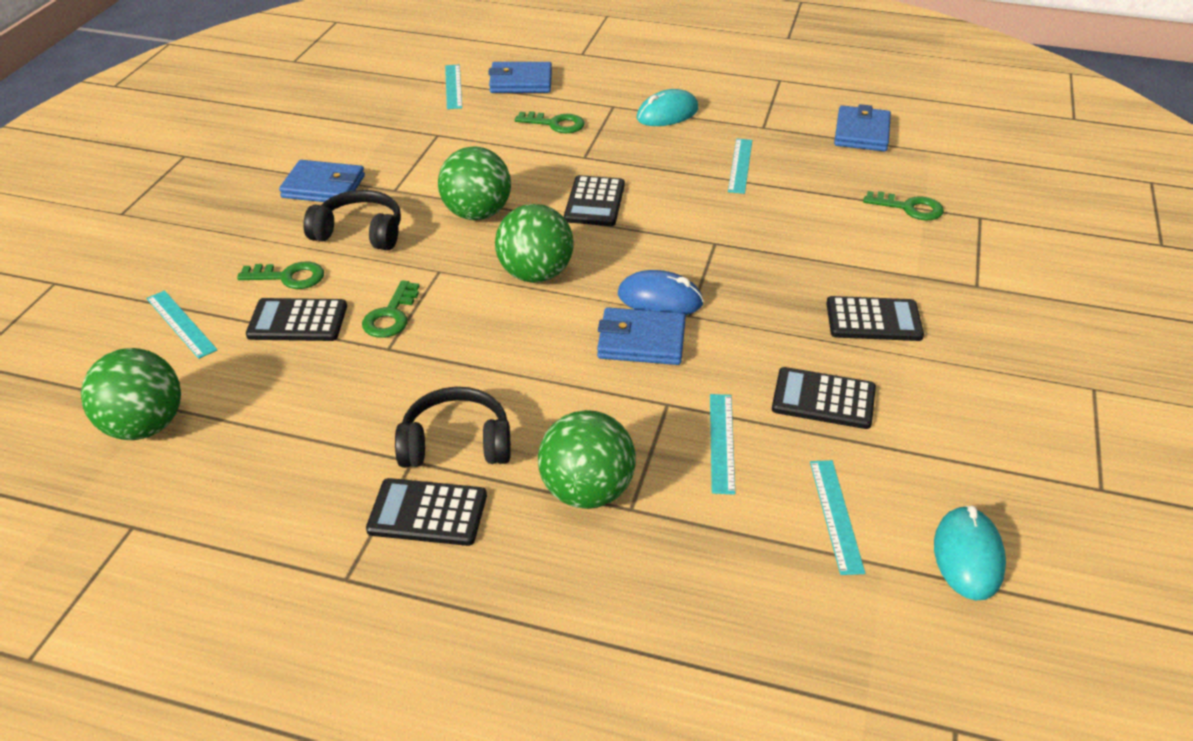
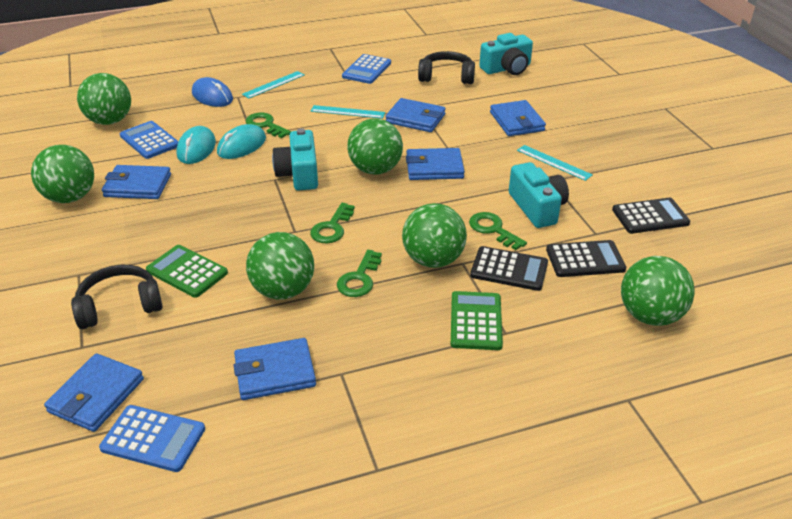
black calculator: 5 -> 3
blue calculator: 0 -> 3
blue wallet: 4 -> 6
green ball: 4 -> 6
green calculator: 0 -> 2
turquoise camera: 0 -> 3
turquoise ruler: 5 -> 3

